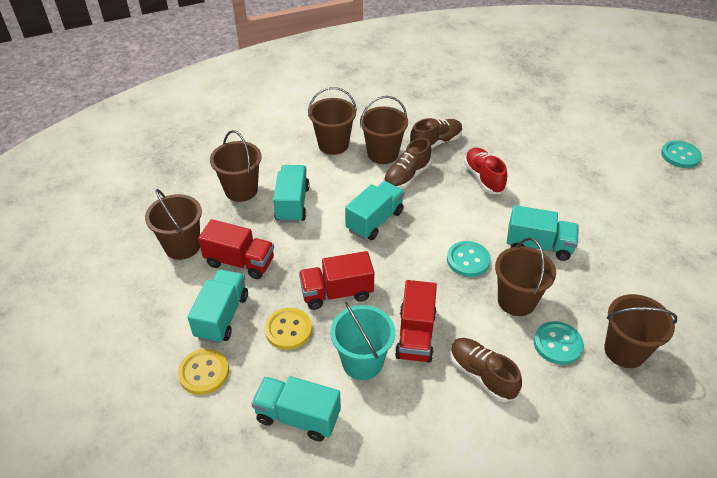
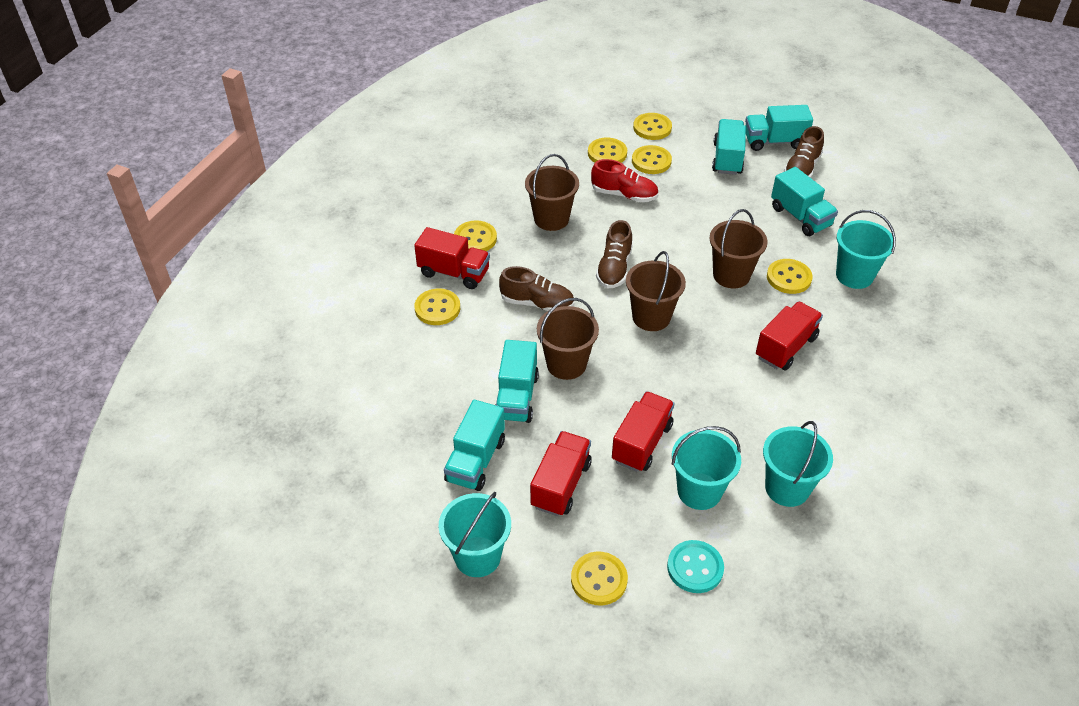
brown bucket: 6 -> 4
red truck: 3 -> 4
turquoise bucket: 1 -> 4
turquoise button: 3 -> 1
yellow button: 2 -> 7

